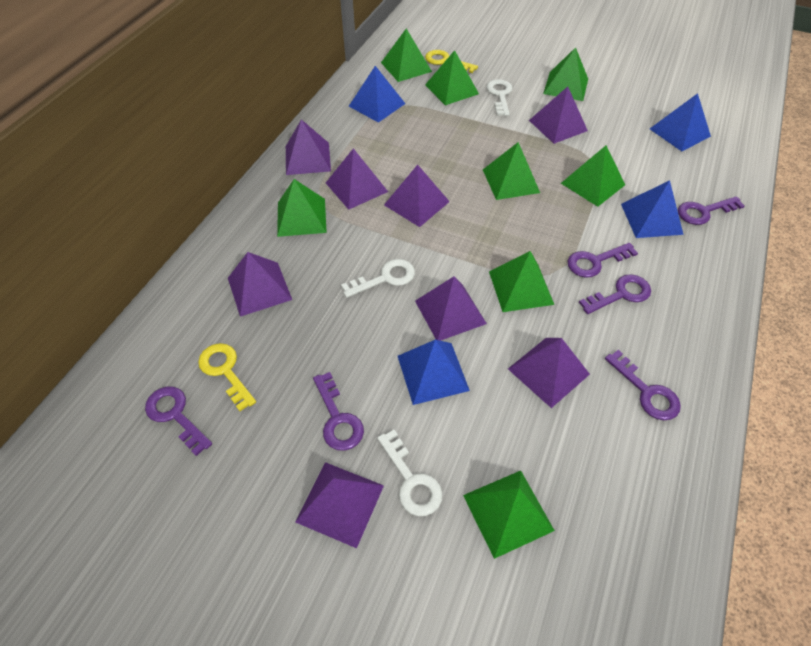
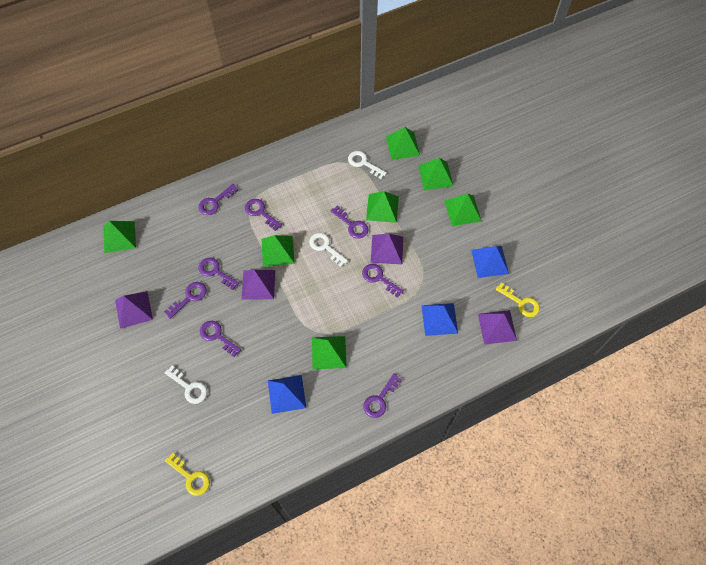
blue pyramid: 4 -> 3
green pyramid: 8 -> 7
purple key: 6 -> 8
purple pyramid: 8 -> 4

